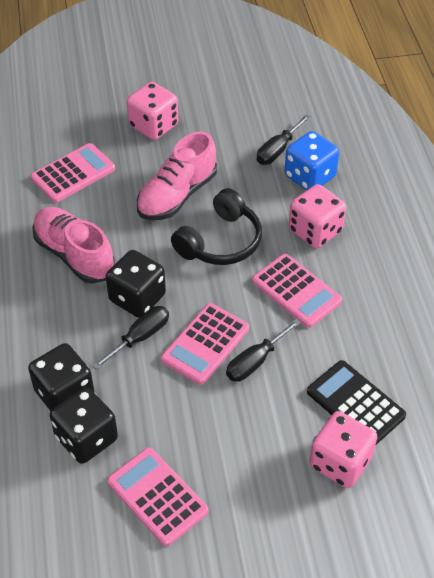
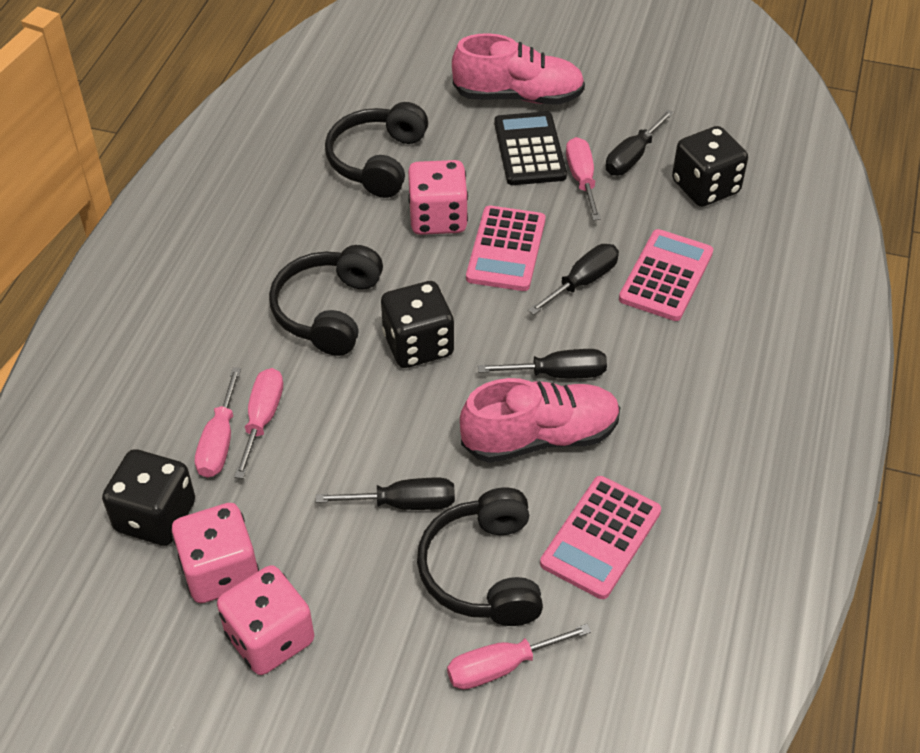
black headphones: 1 -> 3
black screwdriver: 3 -> 4
blue dice: 1 -> 0
pink calculator: 4 -> 3
pink screwdriver: 0 -> 4

